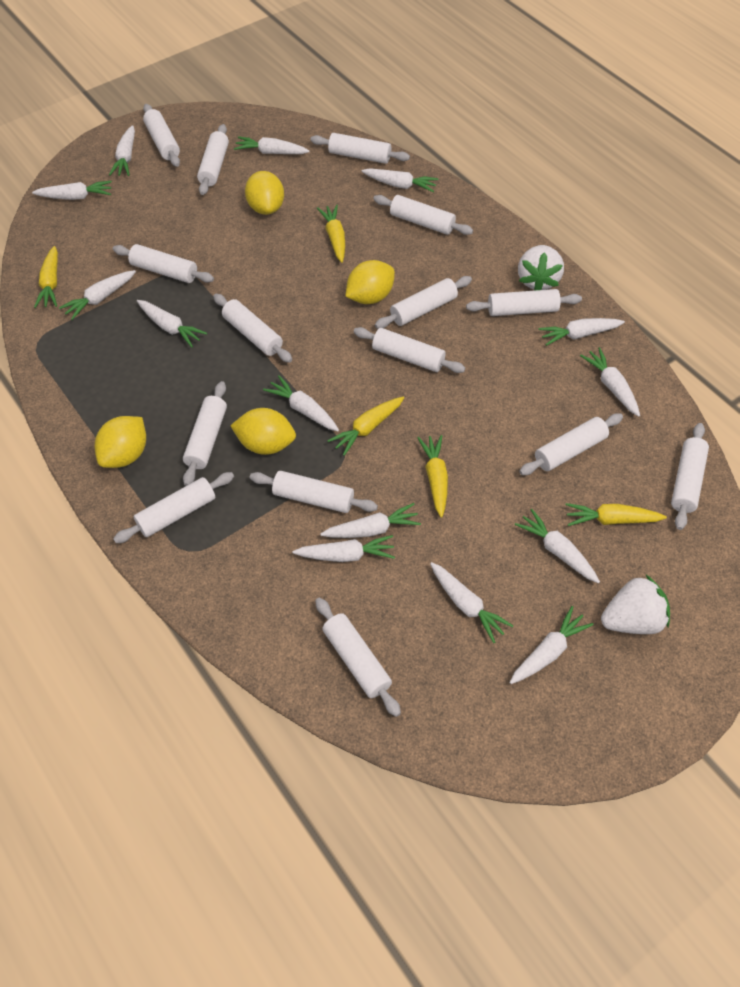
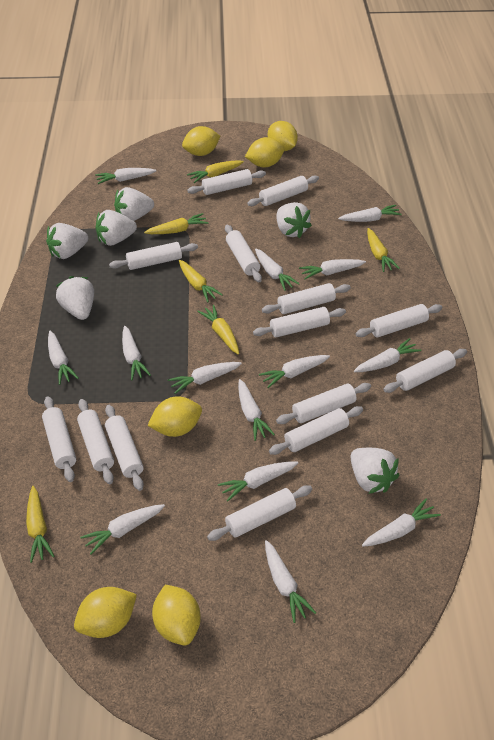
white rolling pin: 15 -> 14
white strawberry: 2 -> 6
yellow carrot: 5 -> 6
yellow lemon: 4 -> 6

